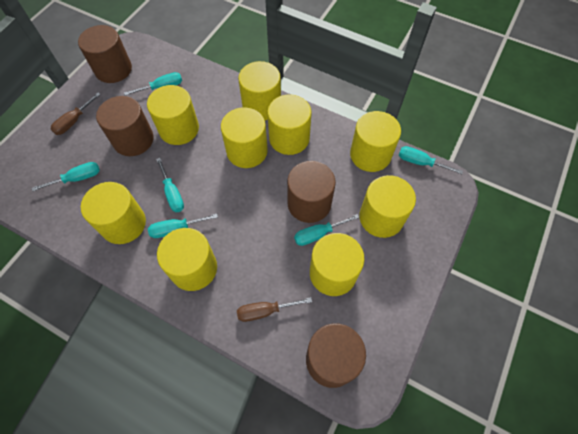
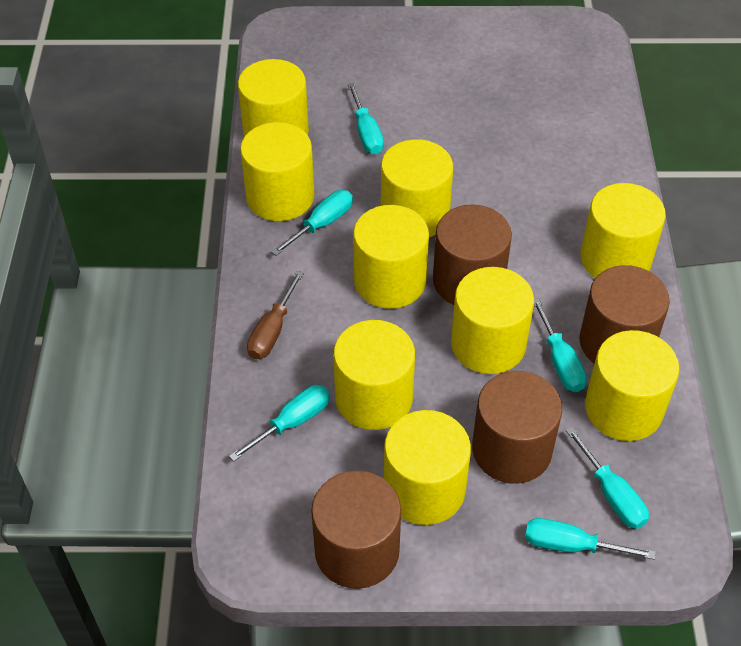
brown screwdriver: 2 -> 1

